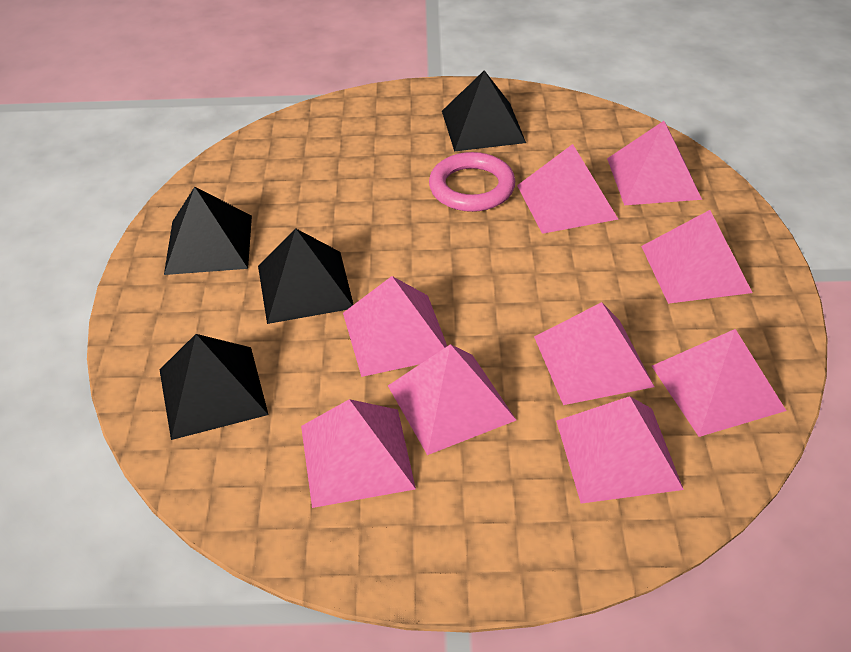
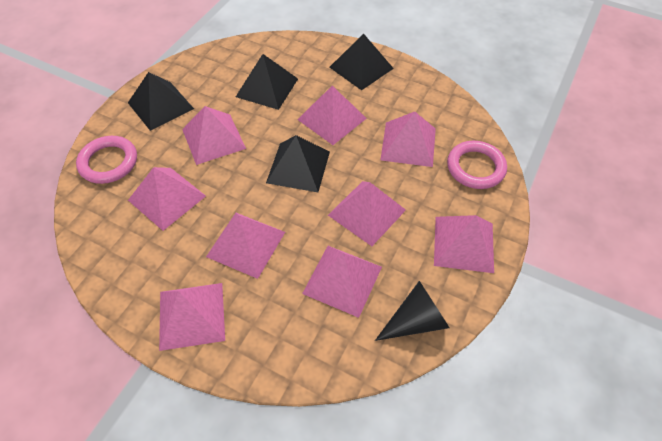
black cone: 0 -> 1
pink ring: 1 -> 2

